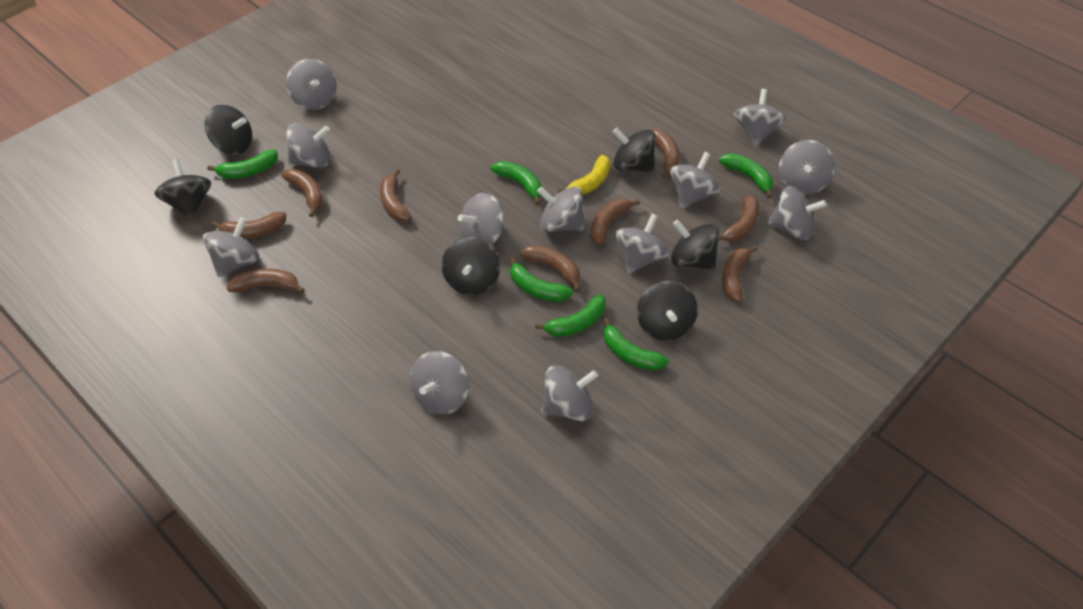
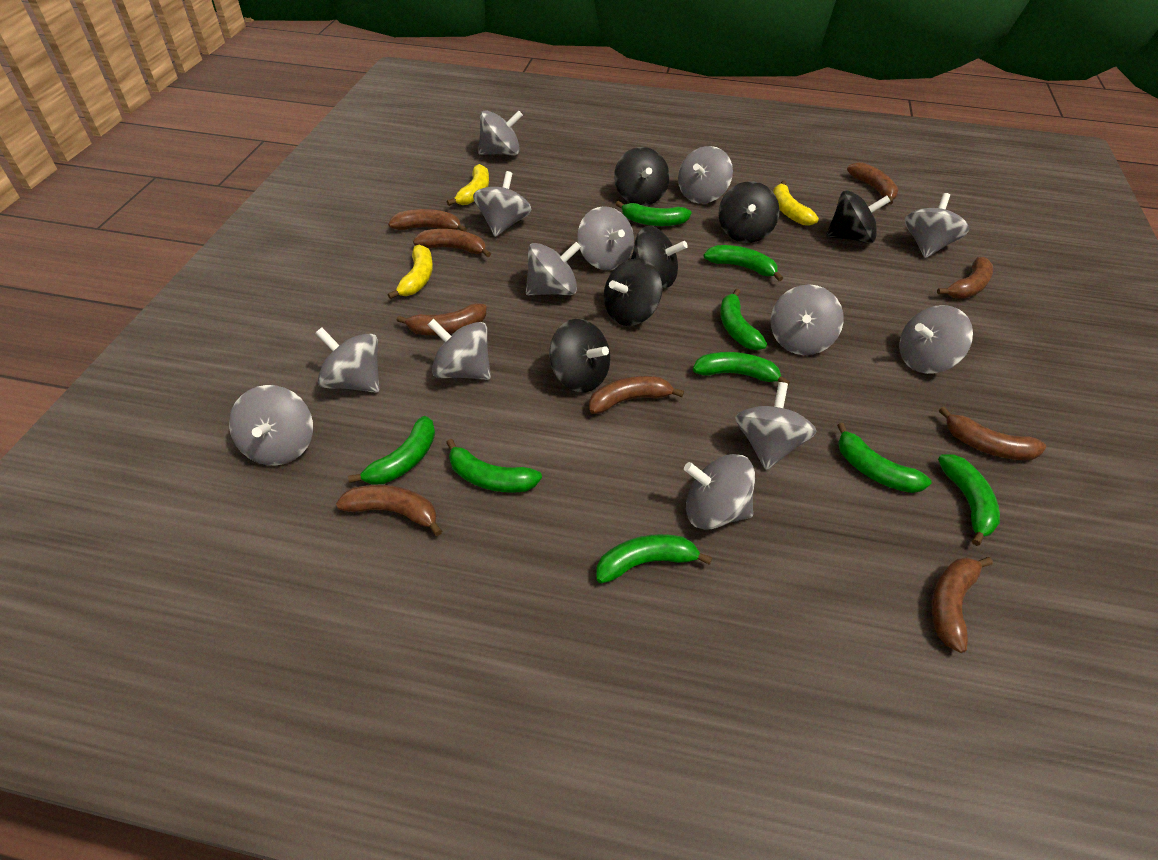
green banana: 6 -> 9
grey spinning top: 12 -> 13
yellow banana: 1 -> 3

